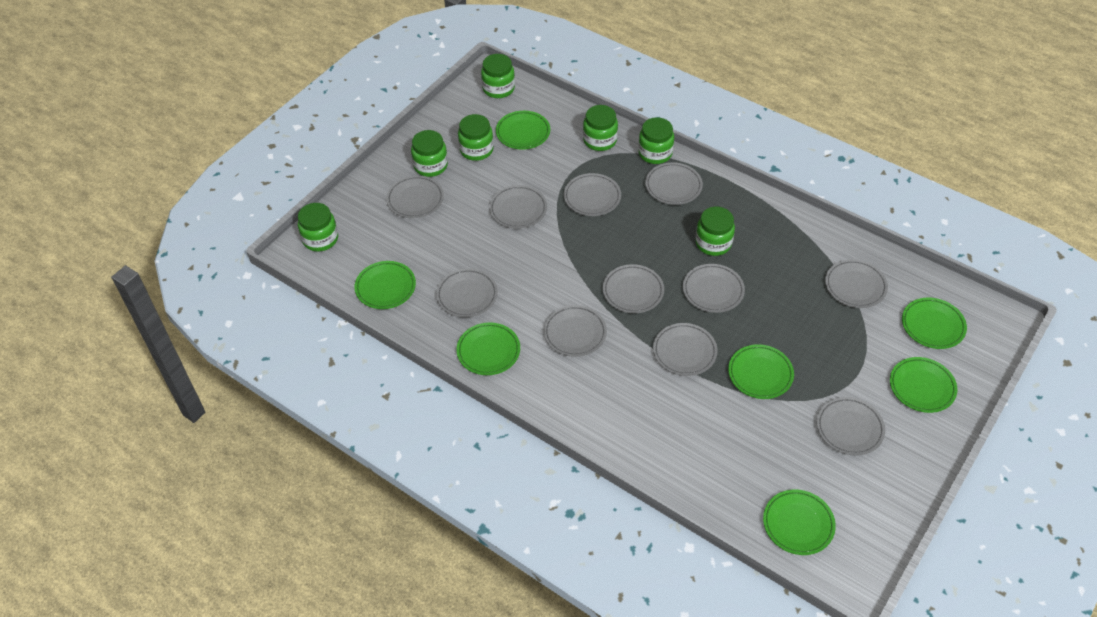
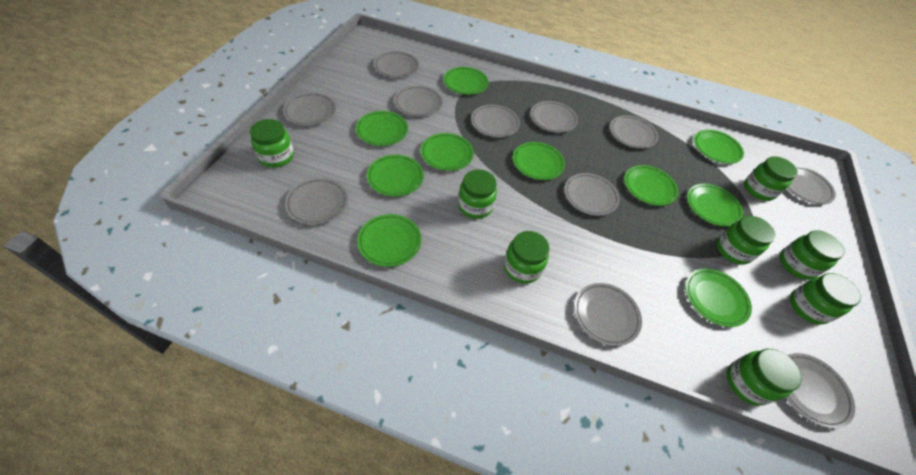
green jar: 7 -> 8
green plate: 7 -> 10

